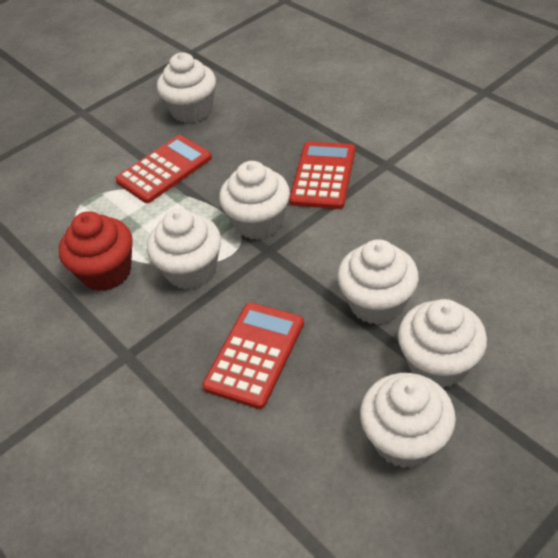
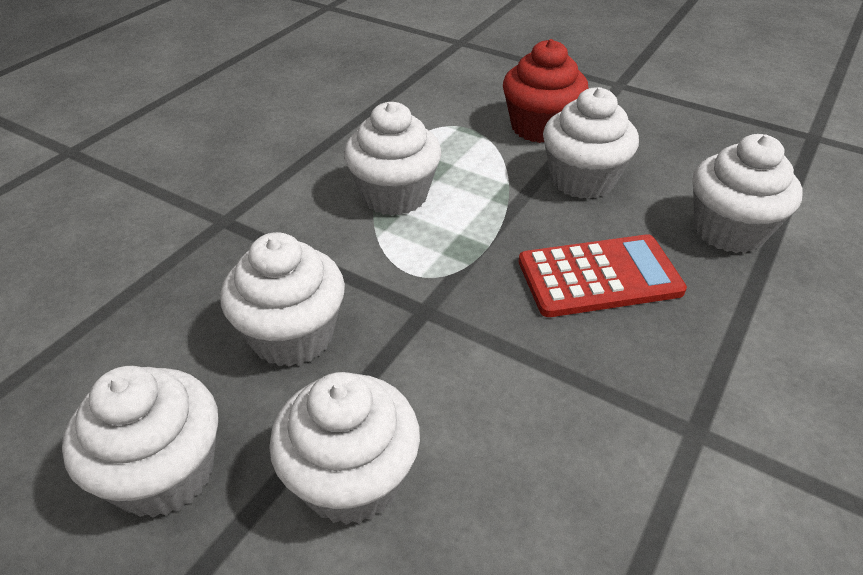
red calculator: 3 -> 1

